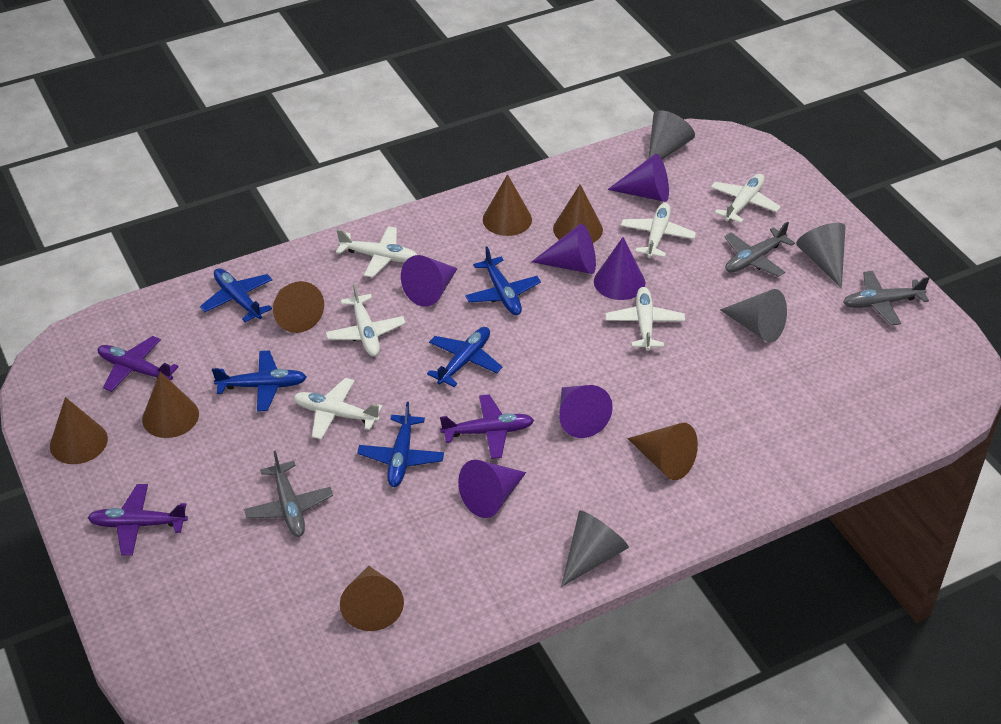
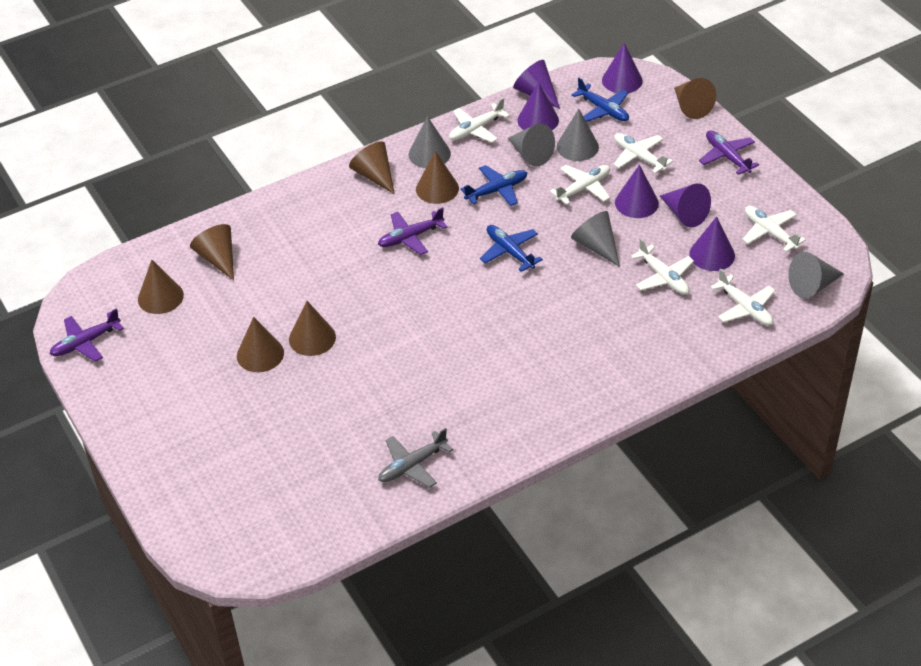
blue plane: 5 -> 3
grey cone: 4 -> 5
grey plane: 3 -> 1

